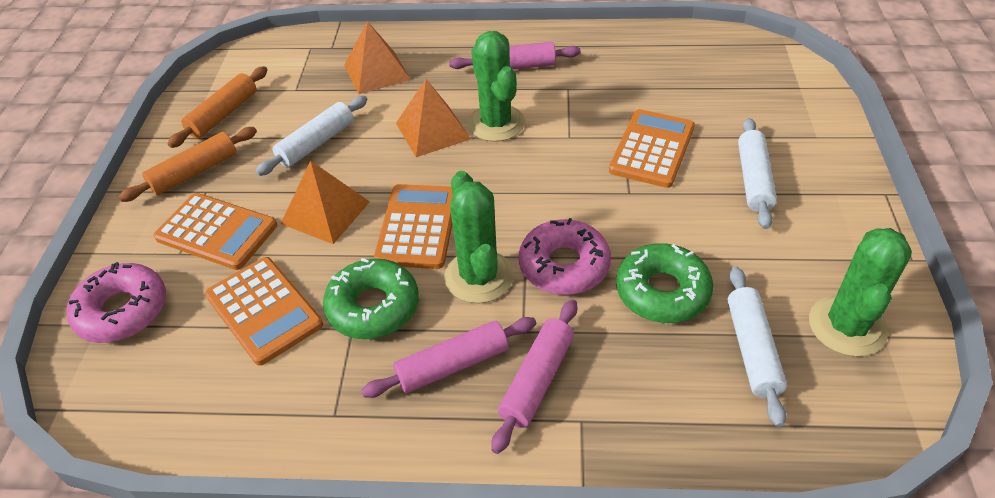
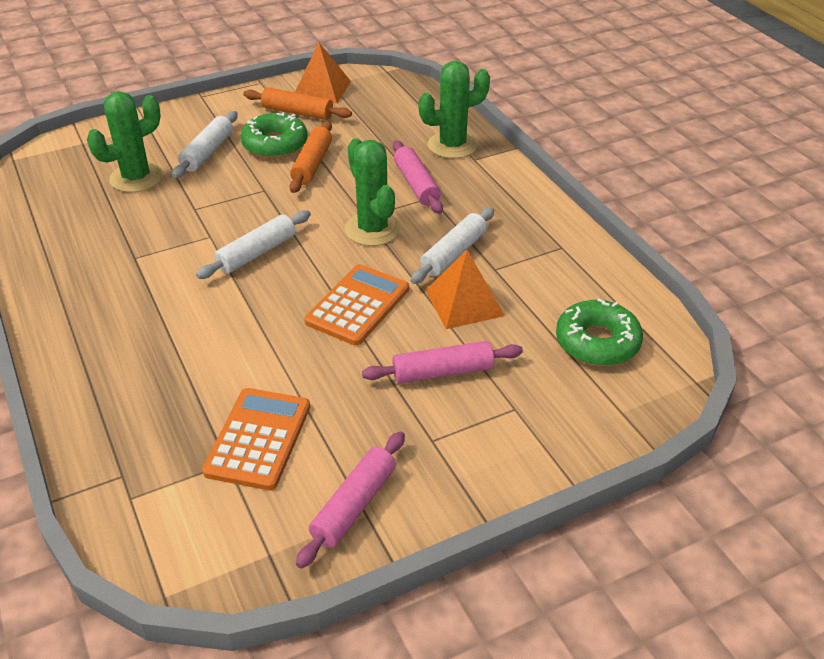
orange calculator: 4 -> 2
orange pyramid: 3 -> 2
pink donut: 2 -> 0

